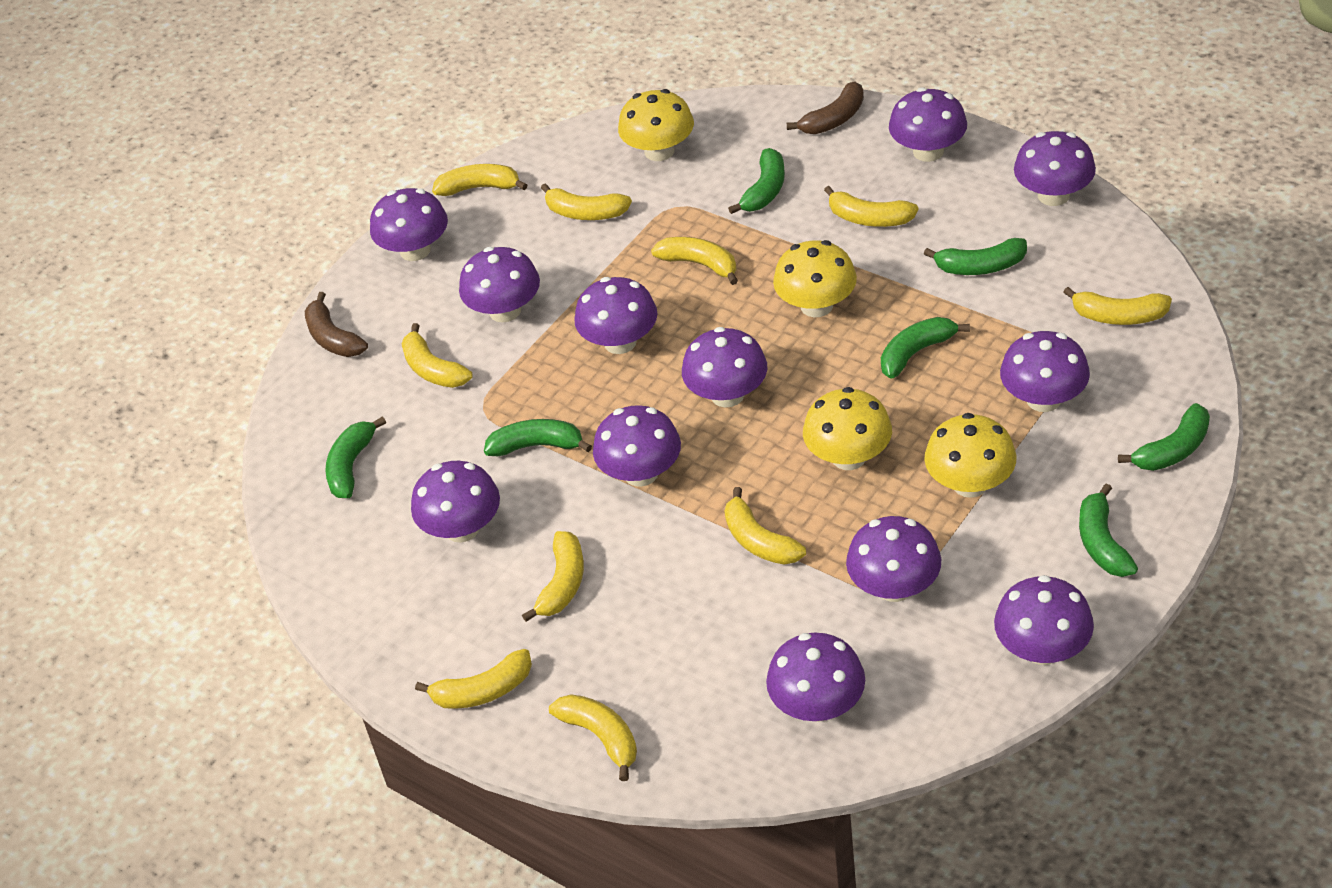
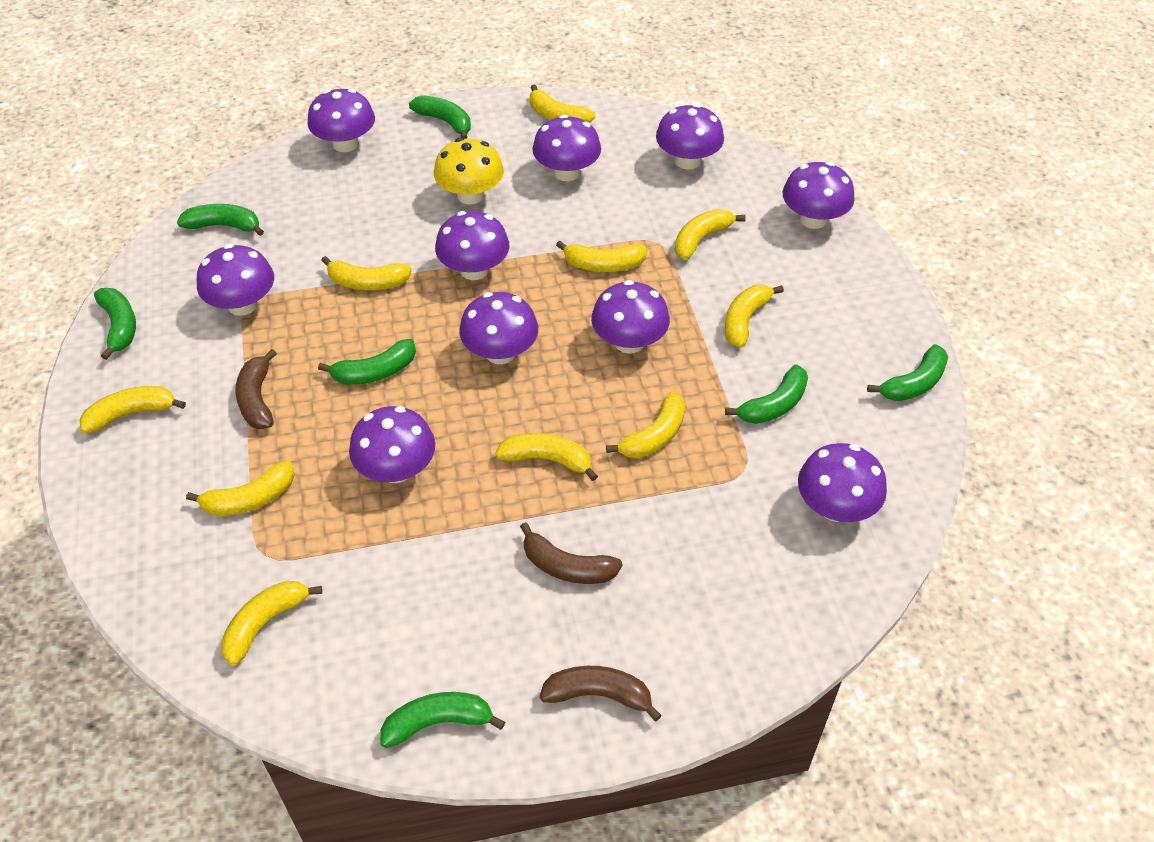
brown banana: 2 -> 3
purple mushroom: 12 -> 10
yellow mushroom: 4 -> 1

